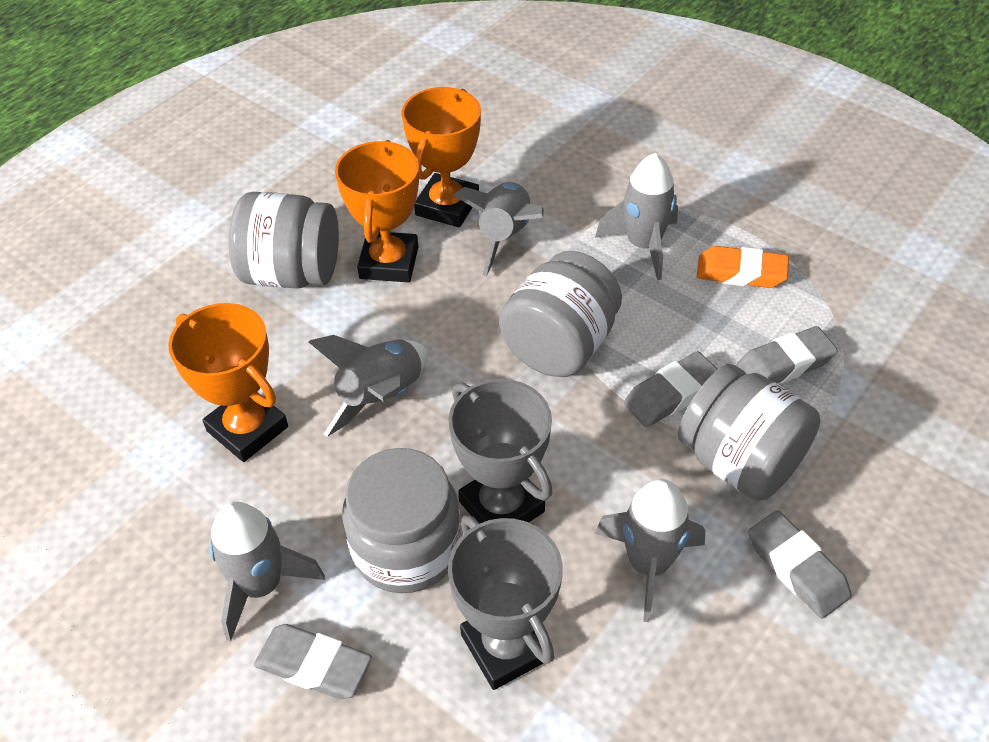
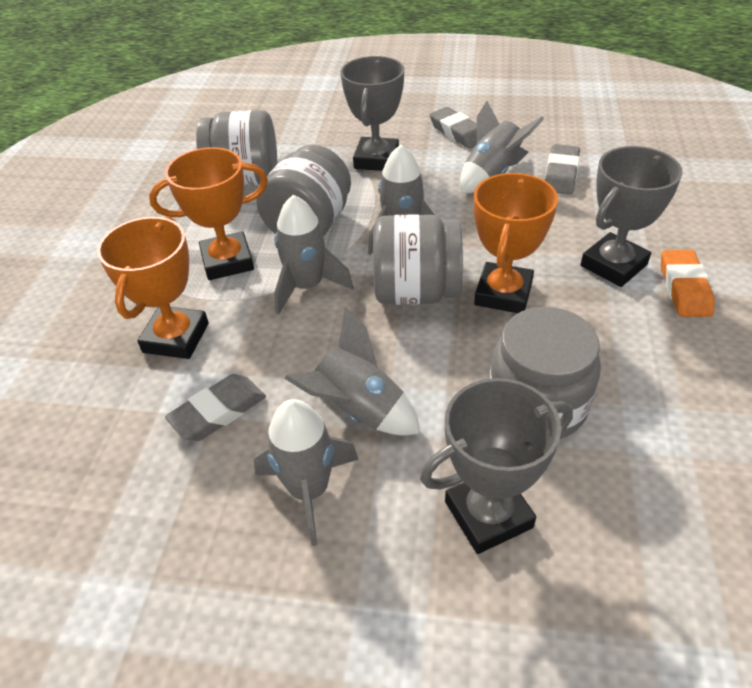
grey eraser: 4 -> 3
grey trophy: 2 -> 3

